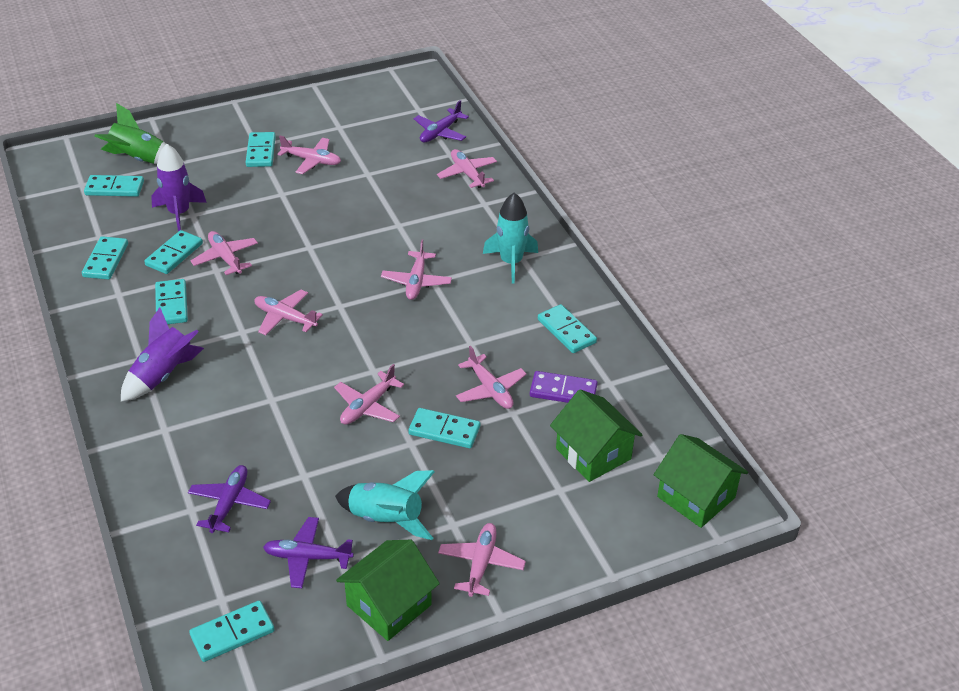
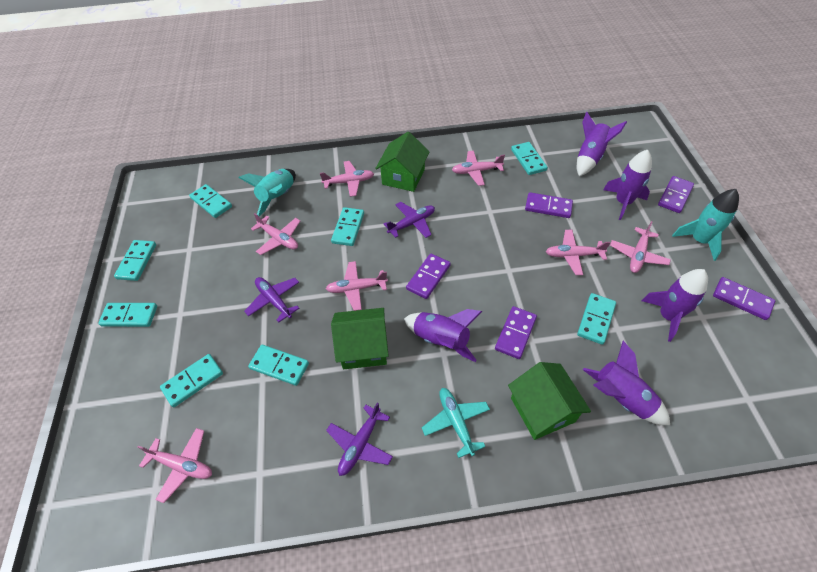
green rocket: 1 -> 0
pink plane: 8 -> 7
purple domino: 1 -> 5
purple rocket: 2 -> 5
turquoise plane: 0 -> 1

